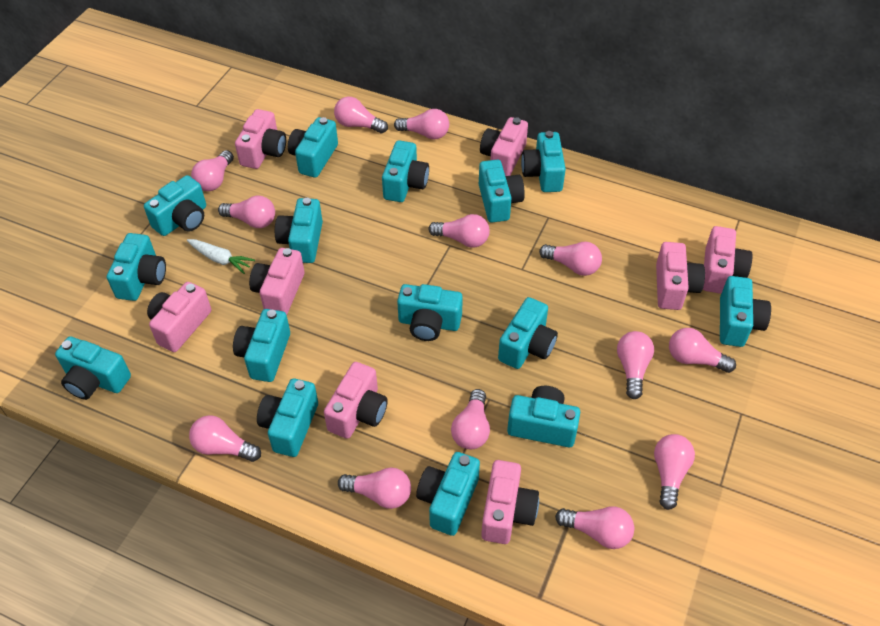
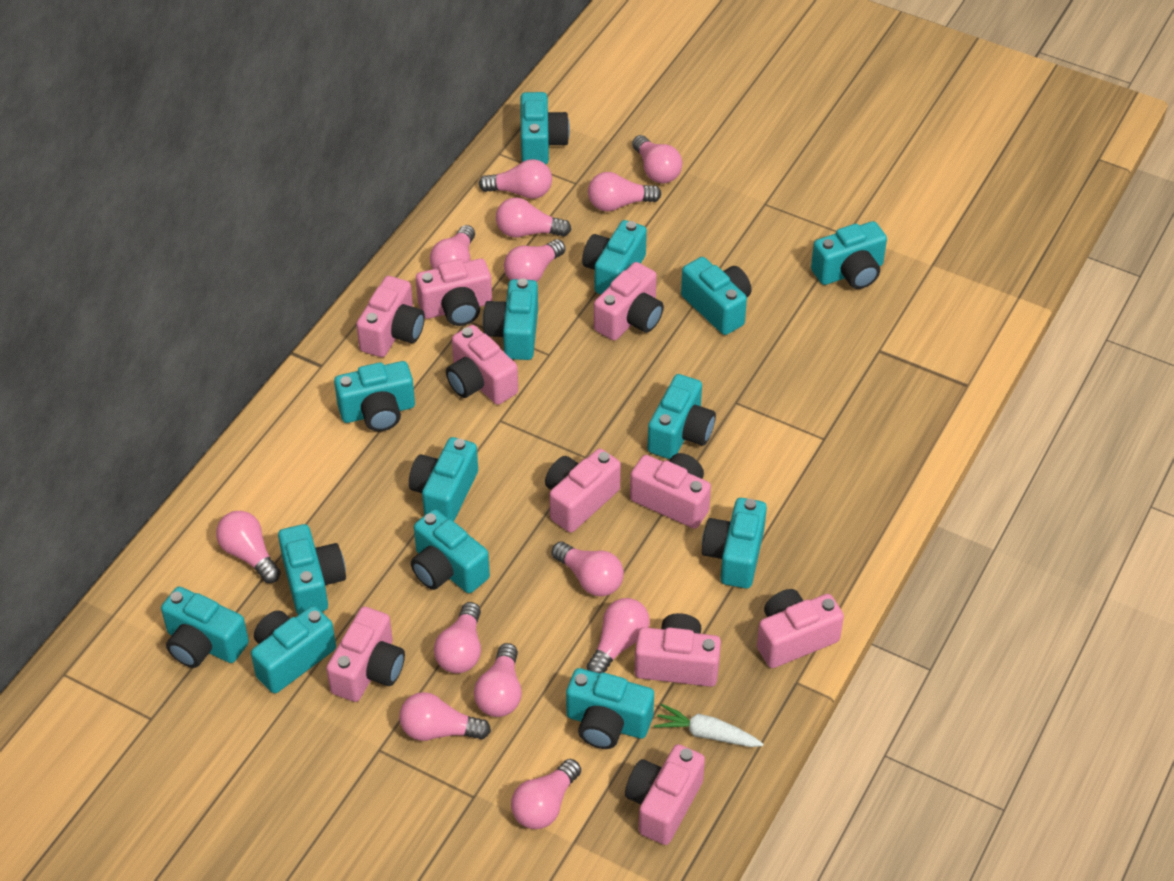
pink camera: 8 -> 10
turquoise camera: 15 -> 14

